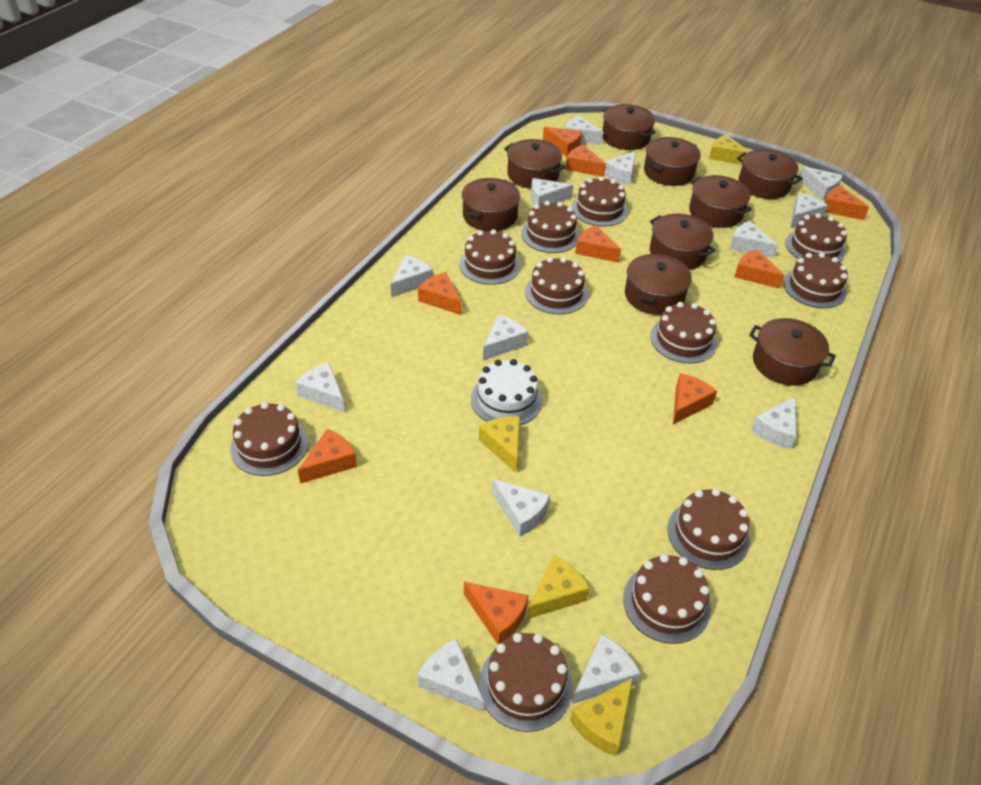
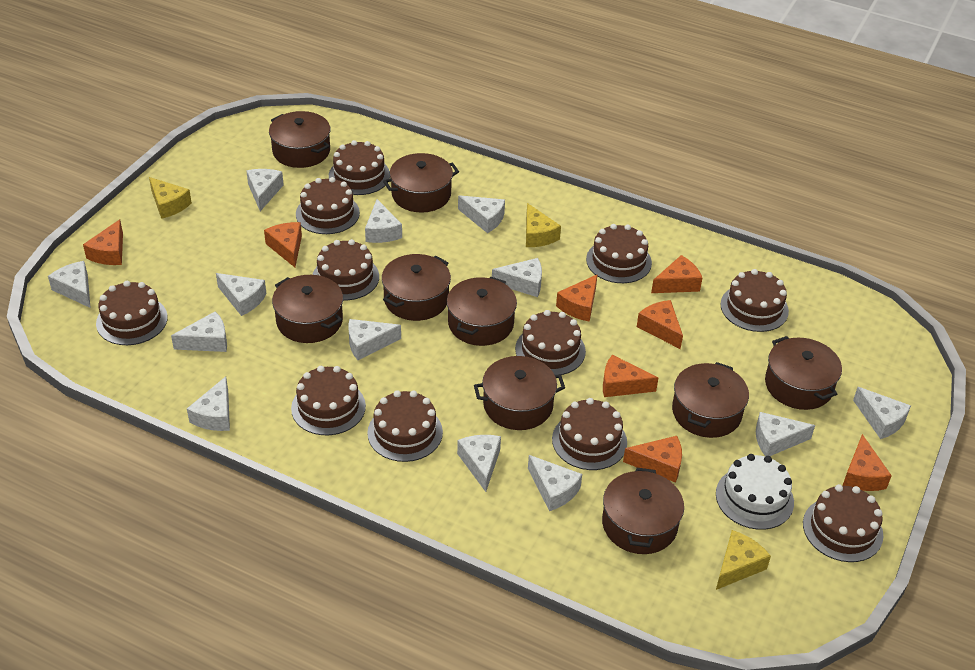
orange cheese: 9 -> 8
yellow cheese: 4 -> 3

